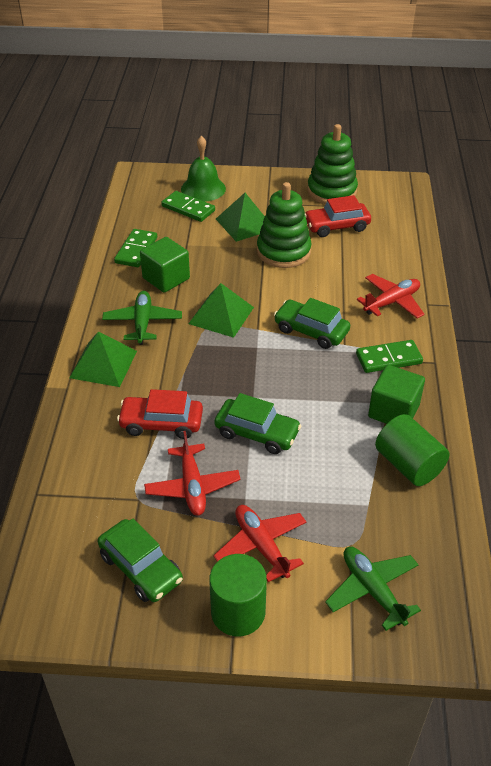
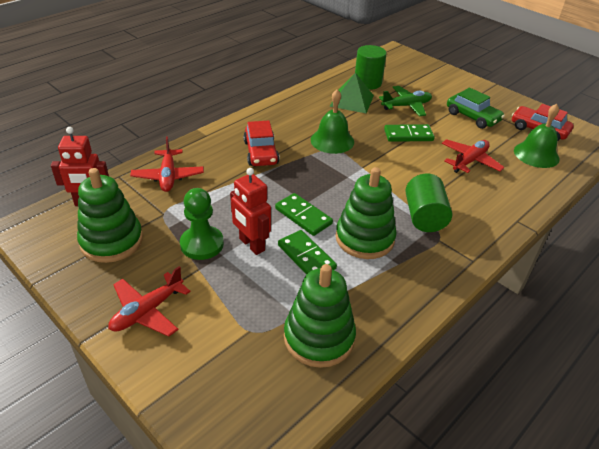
green bell: 1 -> 2
green car: 3 -> 1
green cube: 2 -> 0
green pawn: 0 -> 1
green plane: 2 -> 1
green pyramid: 3 -> 1
green stacking toy: 2 -> 3
red robot: 0 -> 2

